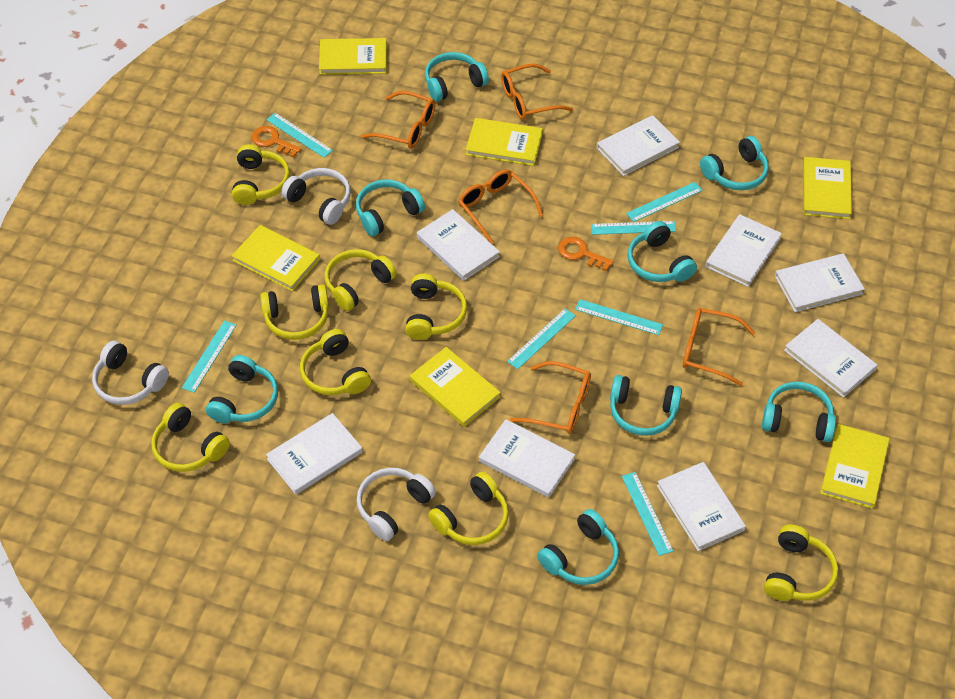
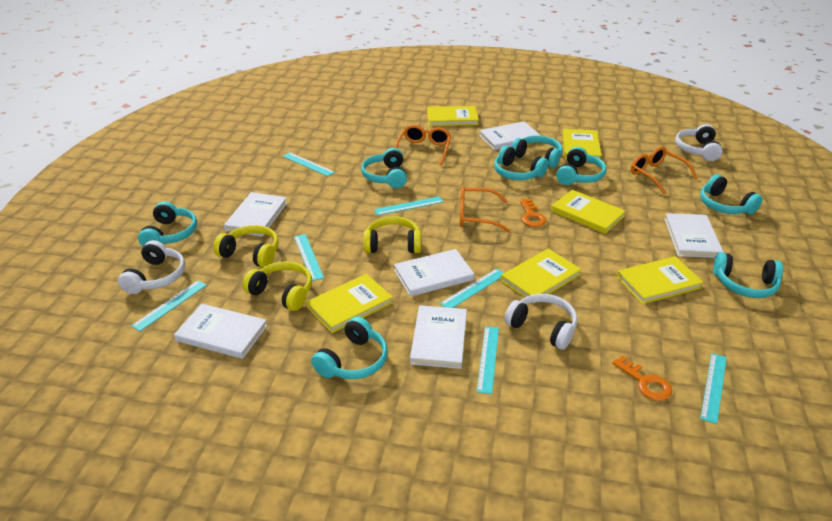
orange glasses: 5 -> 3
white book: 8 -> 6
yellow headphones: 8 -> 3

